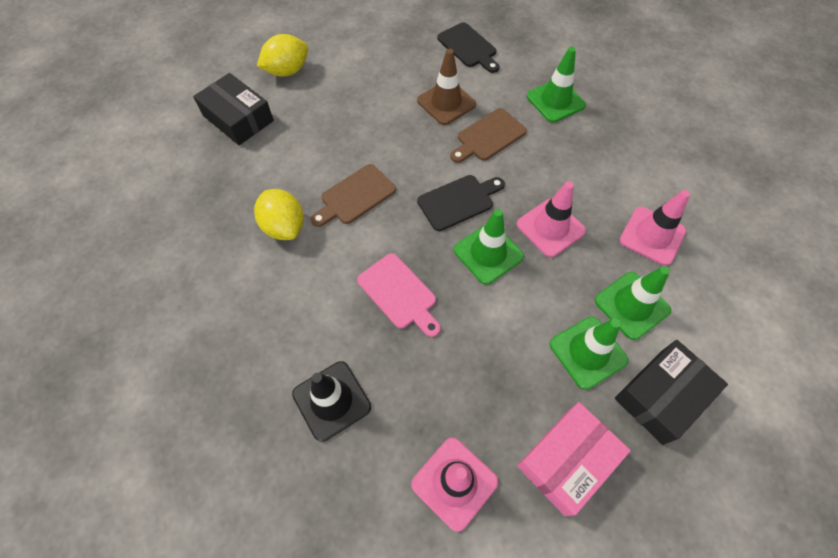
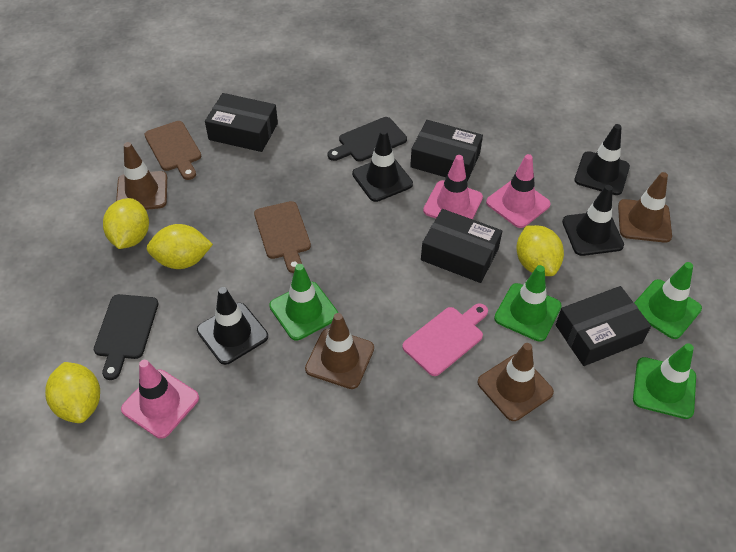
black box: 2 -> 4
black traffic cone: 1 -> 4
brown traffic cone: 1 -> 4
pink box: 1 -> 0
yellow lemon: 2 -> 4

